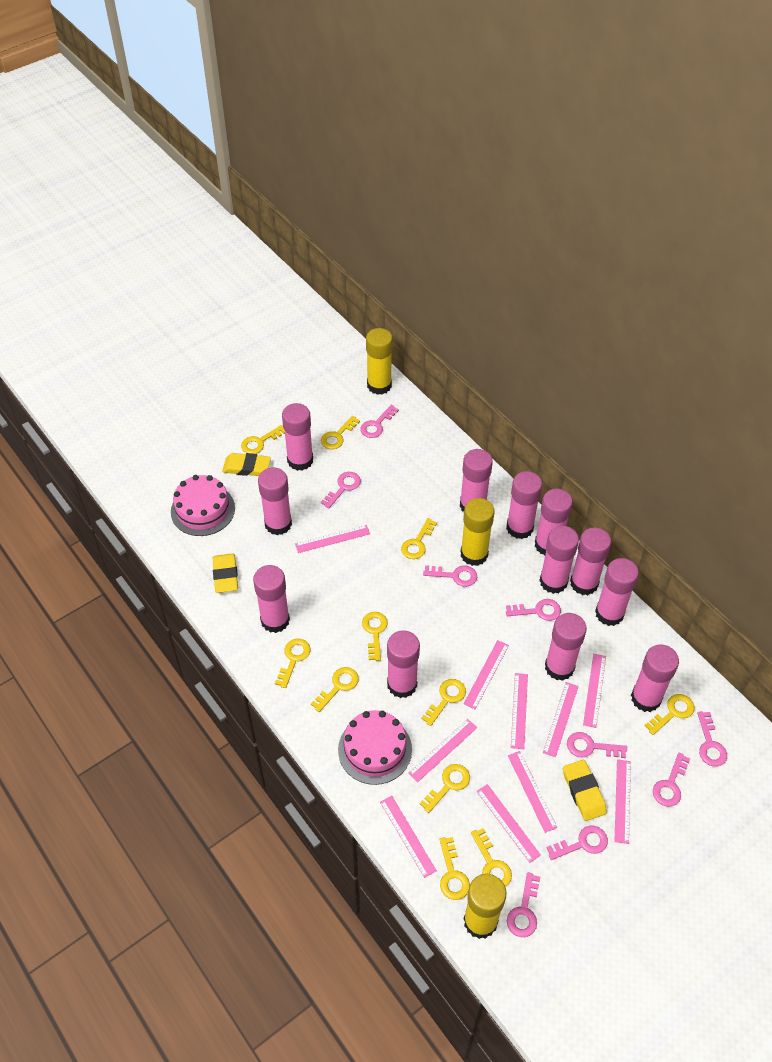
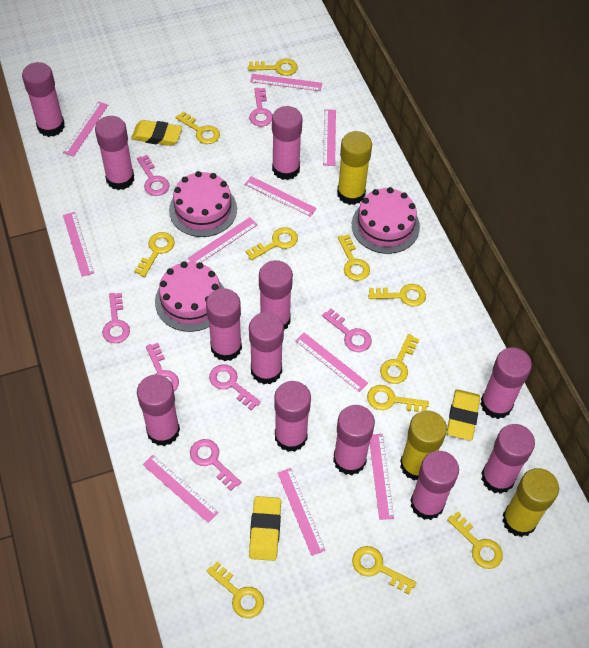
pink cake: 2 -> 3
pink key: 9 -> 7

